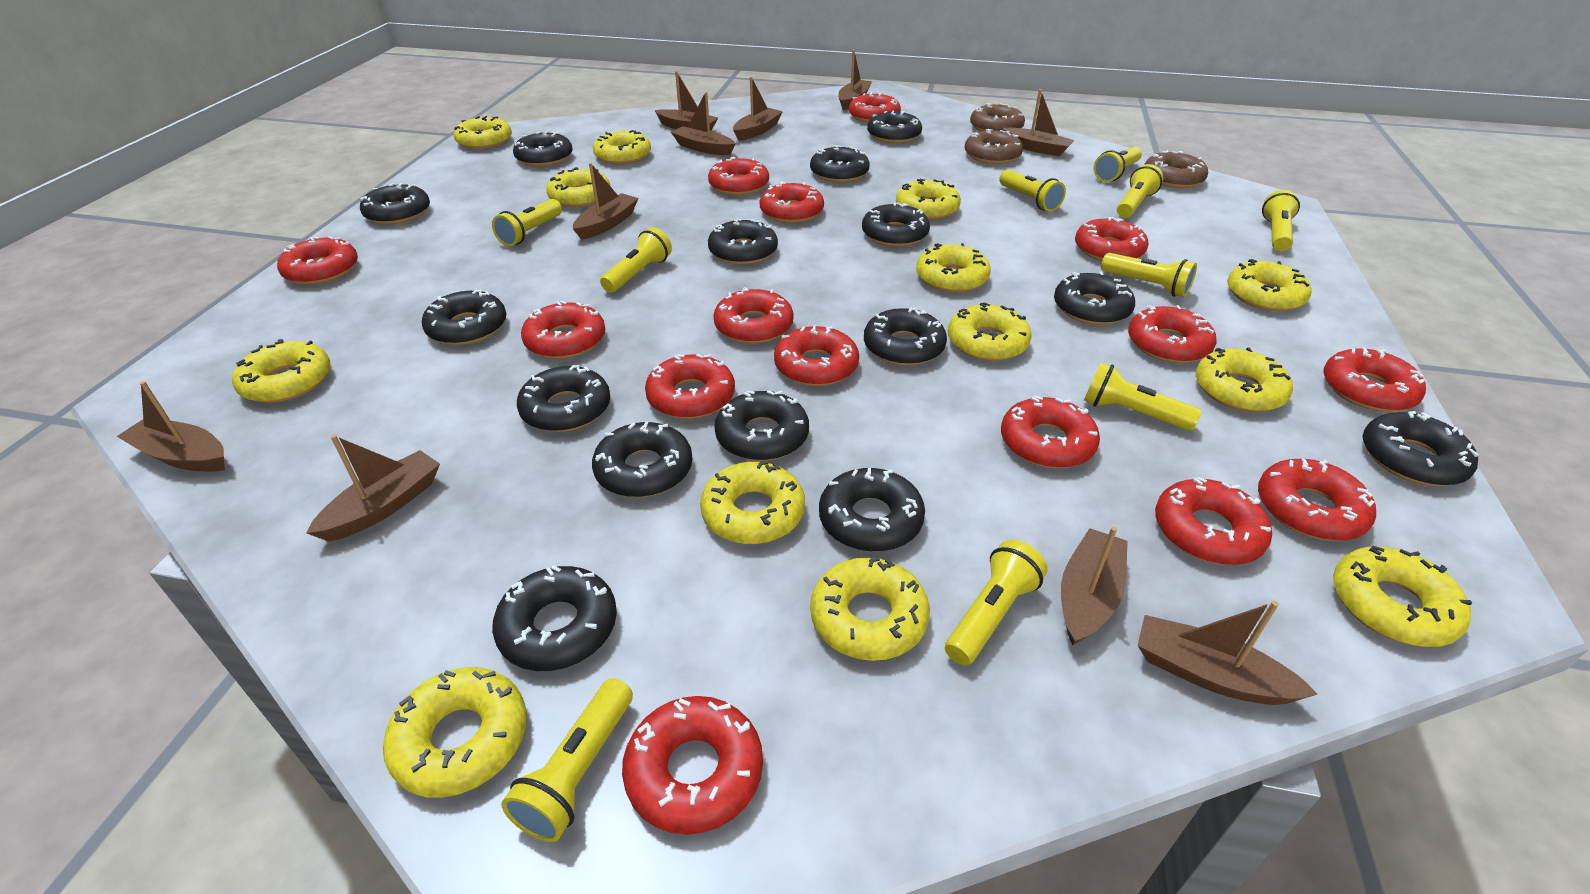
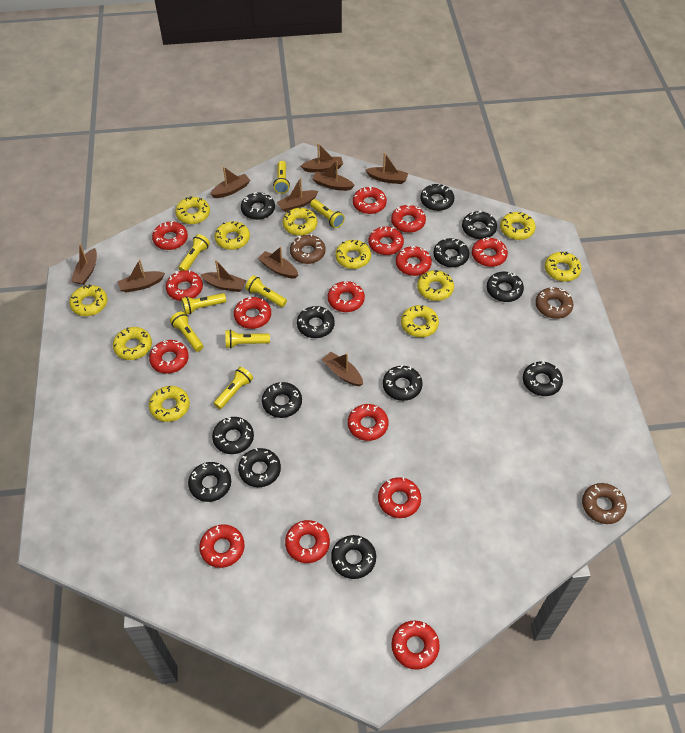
black donut: 15 -> 13
yellow donut: 13 -> 11
yellow flashlight: 10 -> 8

